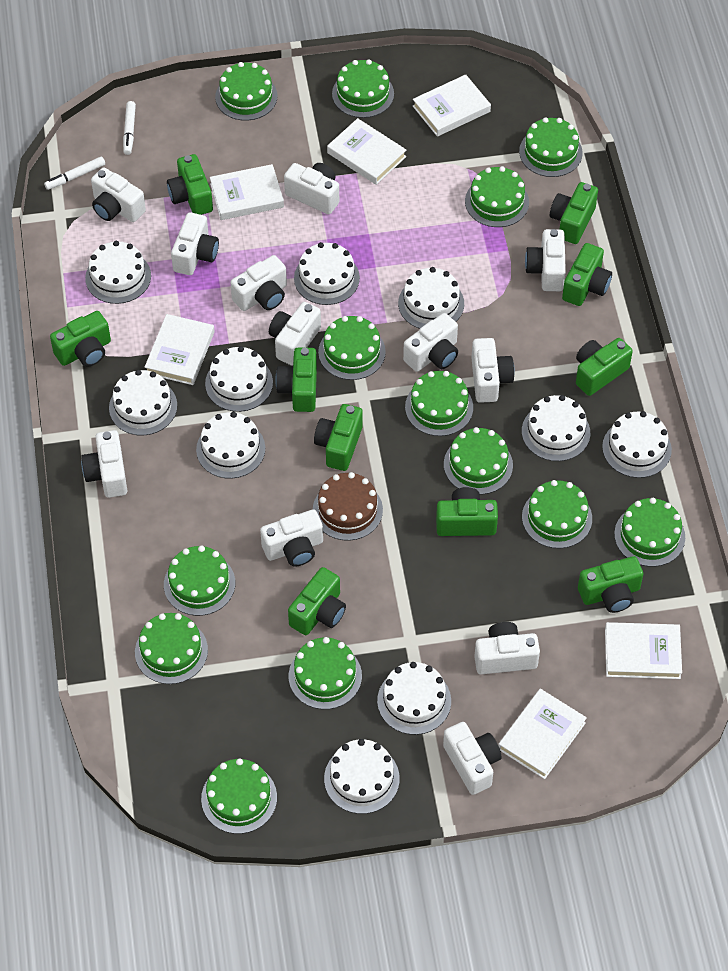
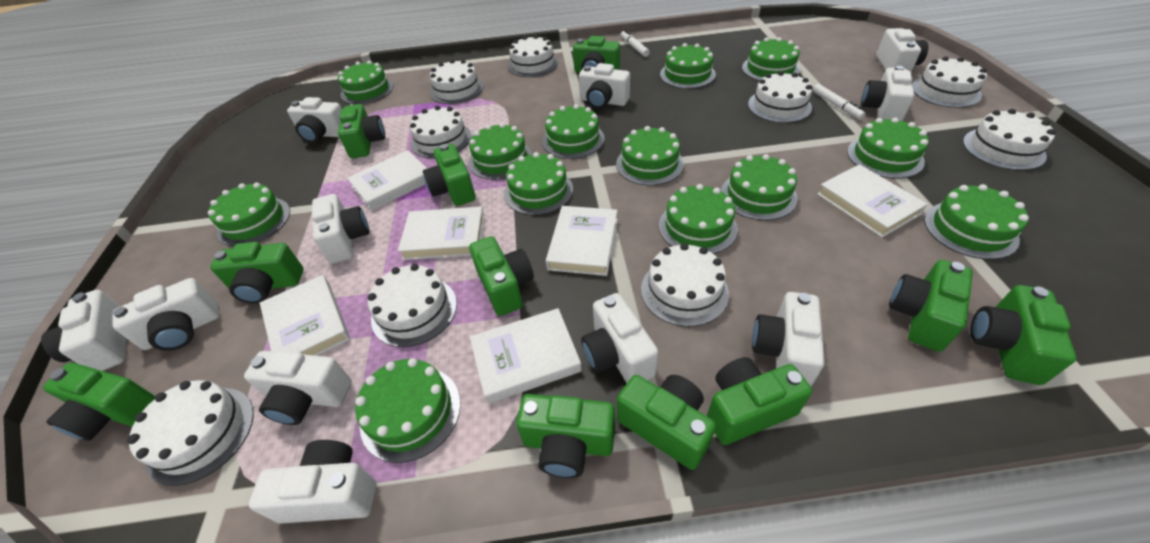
brown cake: 1 -> 0
green camera: 10 -> 11
white cake: 10 -> 9
white camera: 12 -> 11

